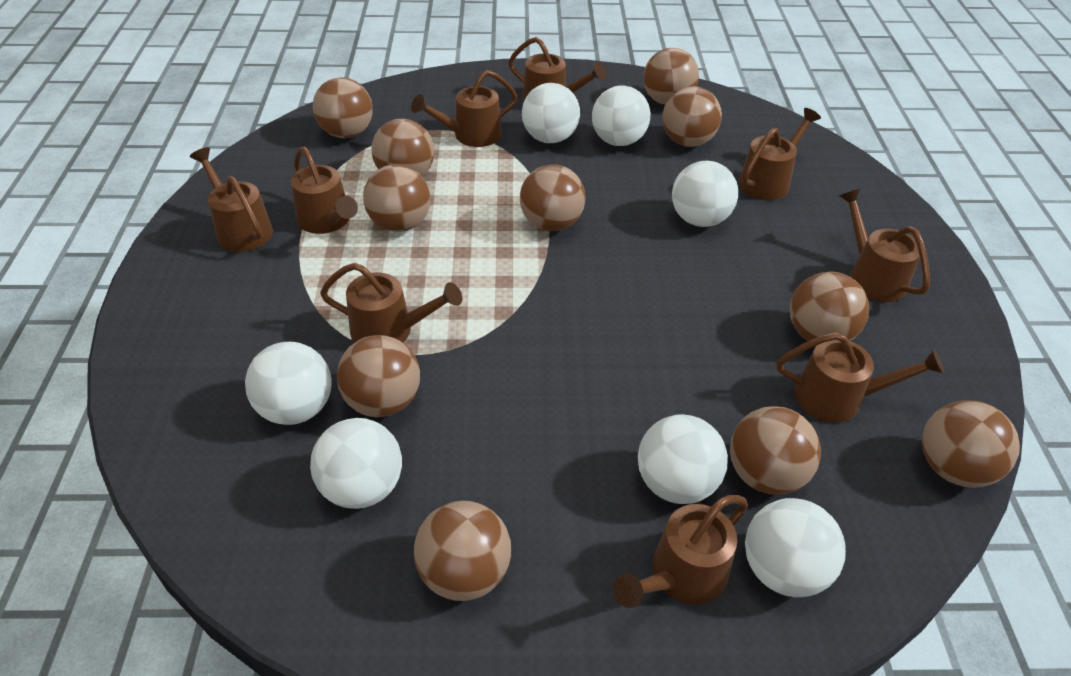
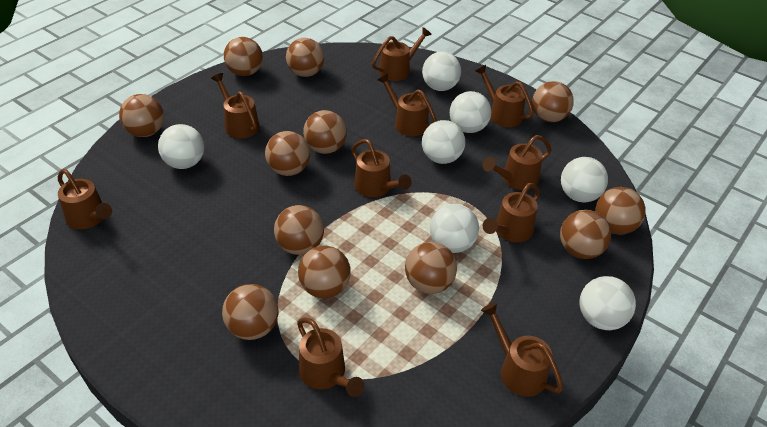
brown ball: 11 -> 12
brown watering can: 9 -> 10

